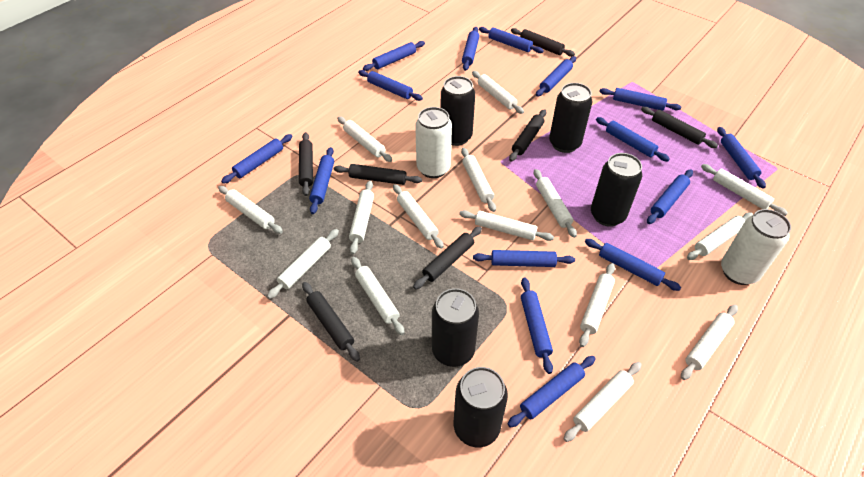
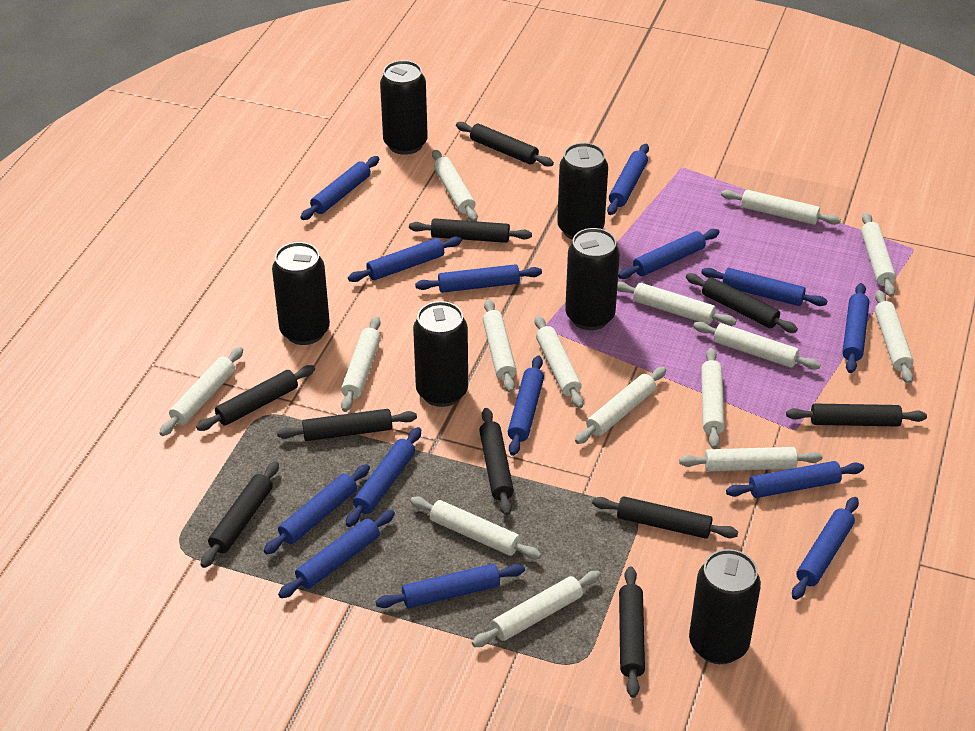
black can: 5 -> 6
black rolling pin: 7 -> 10
blue rolling pin: 15 -> 14
white can: 2 -> 0

